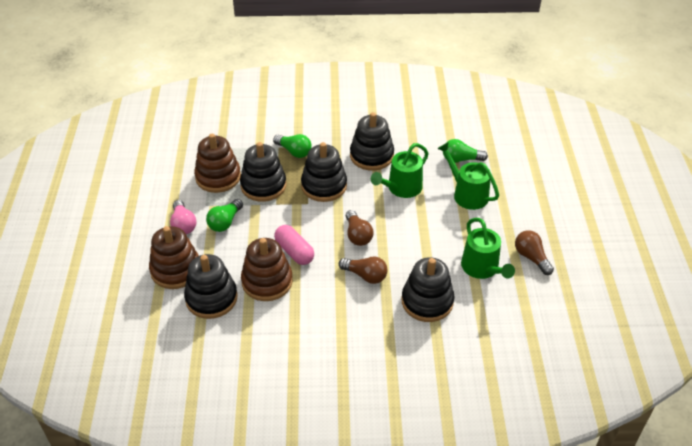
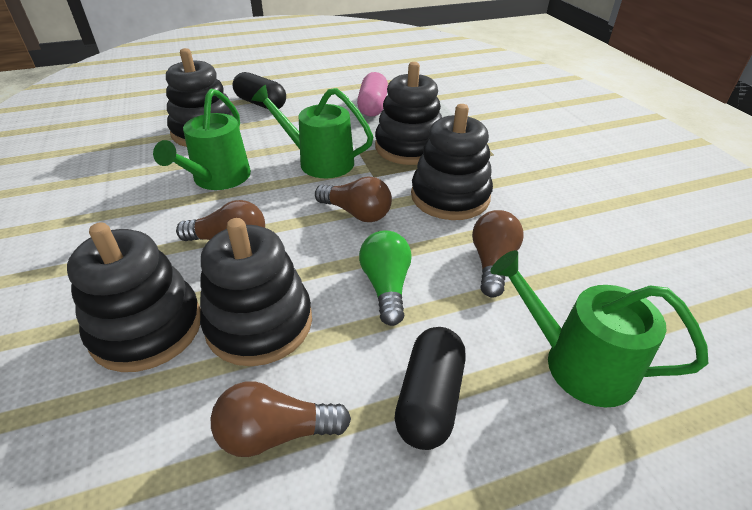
black capsule: 0 -> 2
brown light bulb: 3 -> 4
brown stacking toy: 3 -> 0
green light bulb: 3 -> 1
pink light bulb: 1 -> 0

